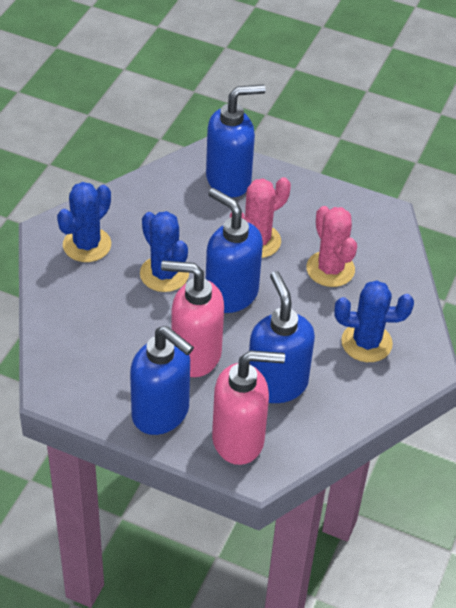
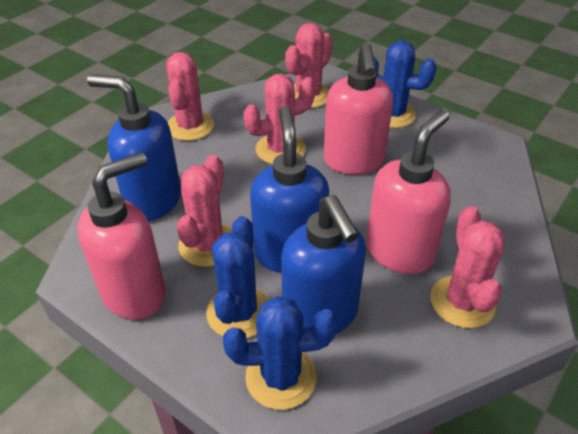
blue soap dispenser: 4 -> 3
pink cactus: 2 -> 5
pink soap dispenser: 2 -> 3

